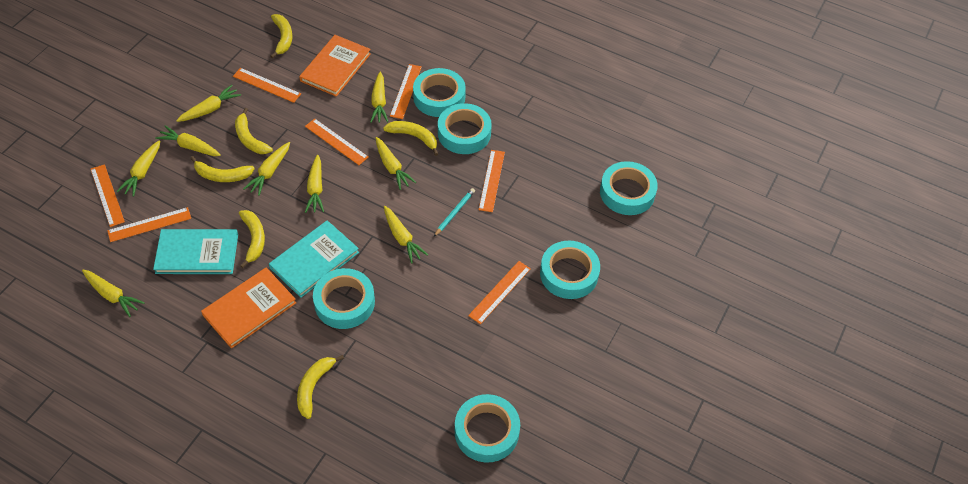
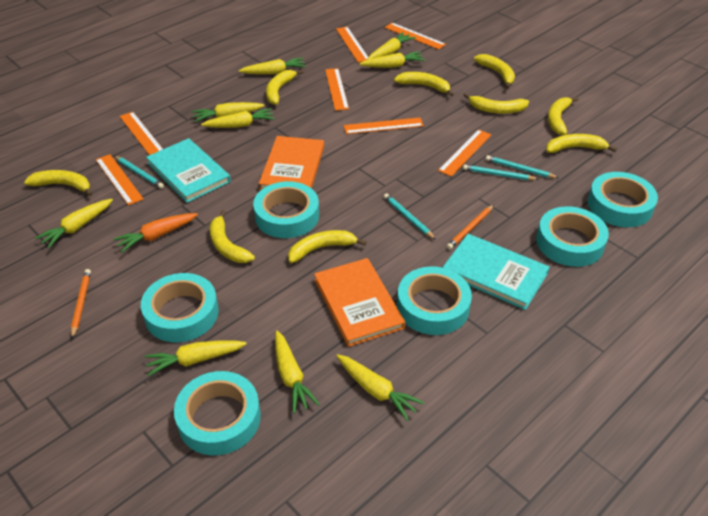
orange carrot: 0 -> 1
orange pencil: 0 -> 2
turquoise pencil: 1 -> 4
yellow banana: 6 -> 9

